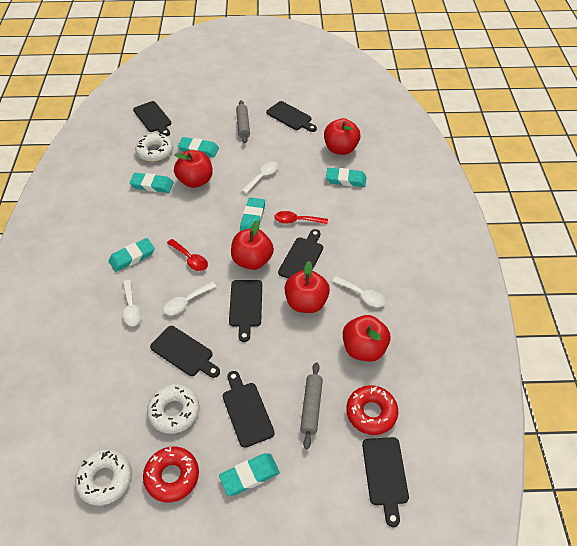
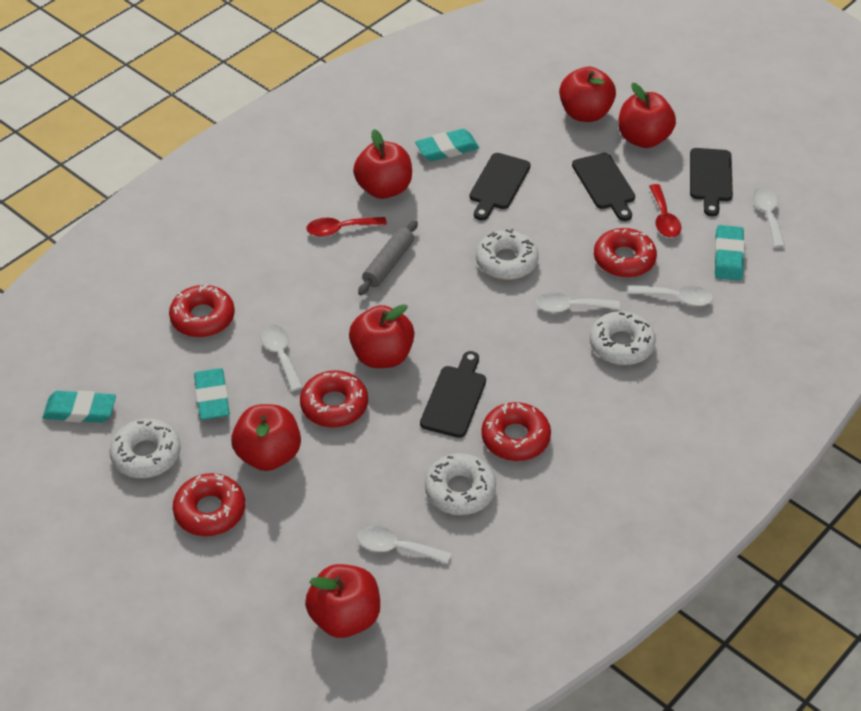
black cutting board: 7 -> 4
grey rolling pin: 2 -> 1
red apple: 5 -> 6
red donut: 2 -> 5
turquoise eraser: 6 -> 4
white donut: 3 -> 4
white spoon: 4 -> 5

